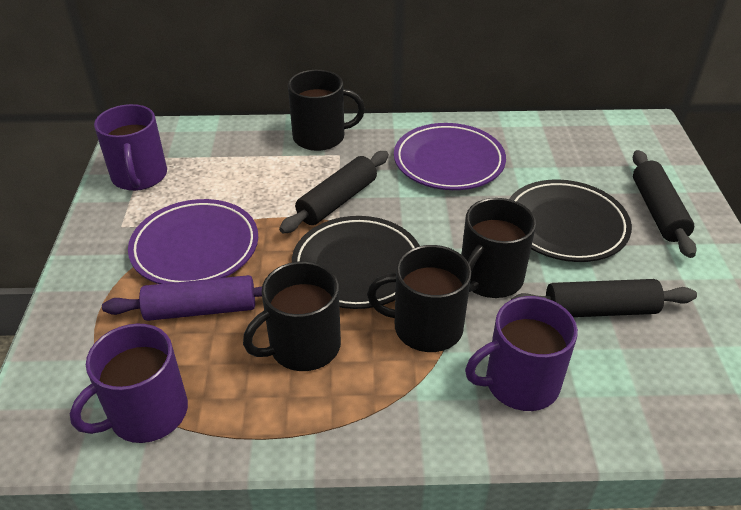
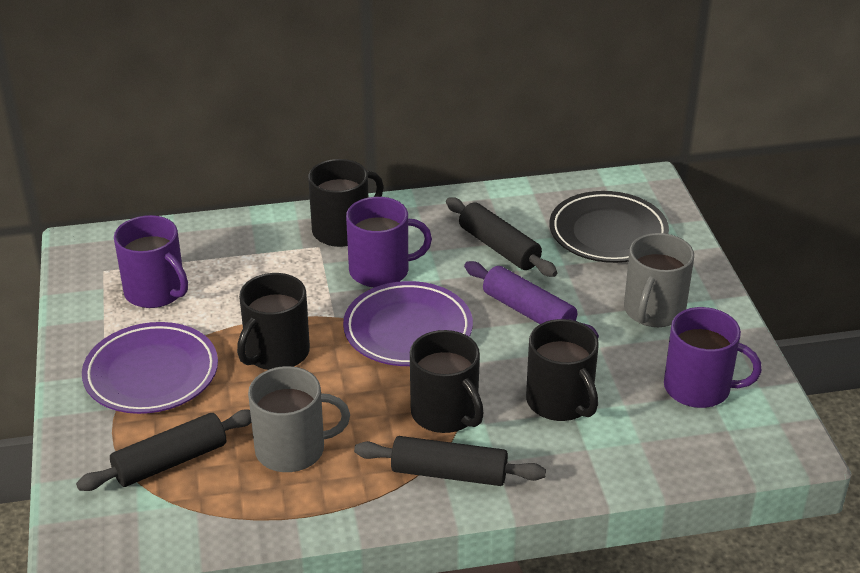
black plate: 2 -> 1
grey mug: 0 -> 2

